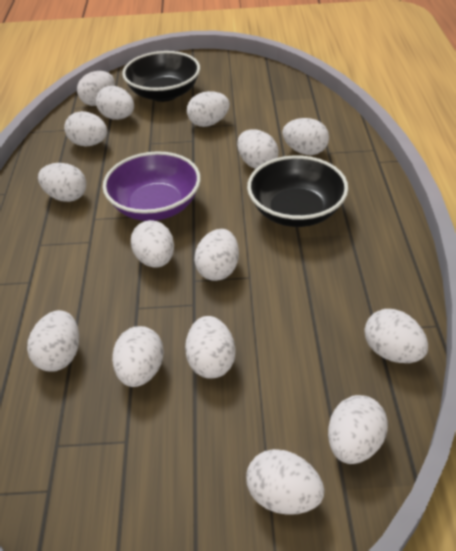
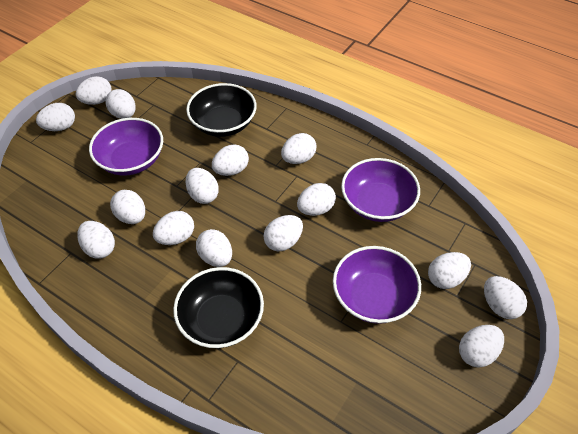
purple bowl: 1 -> 3

